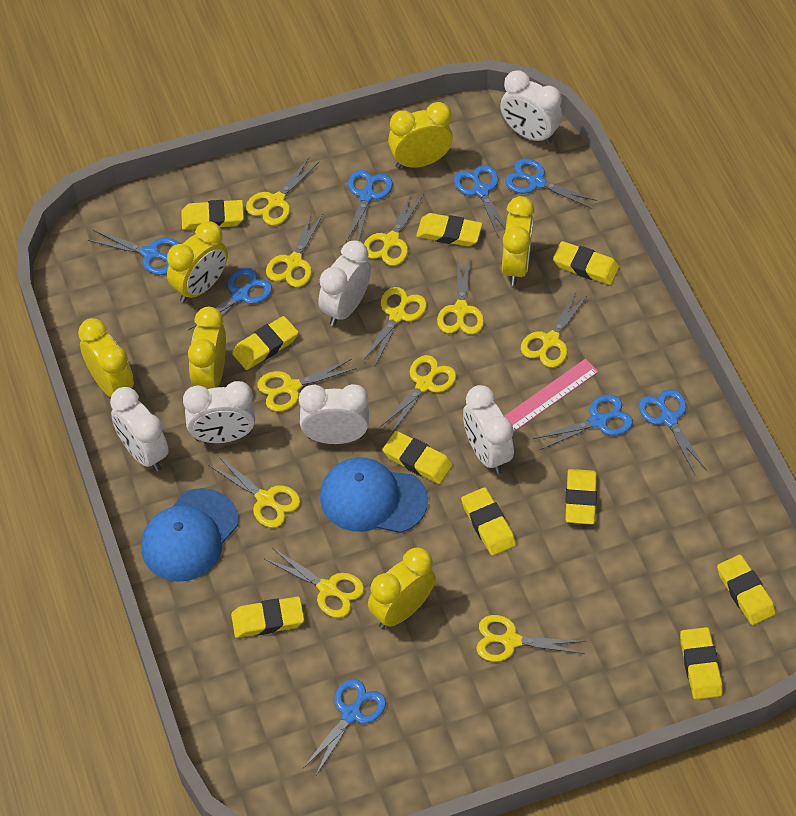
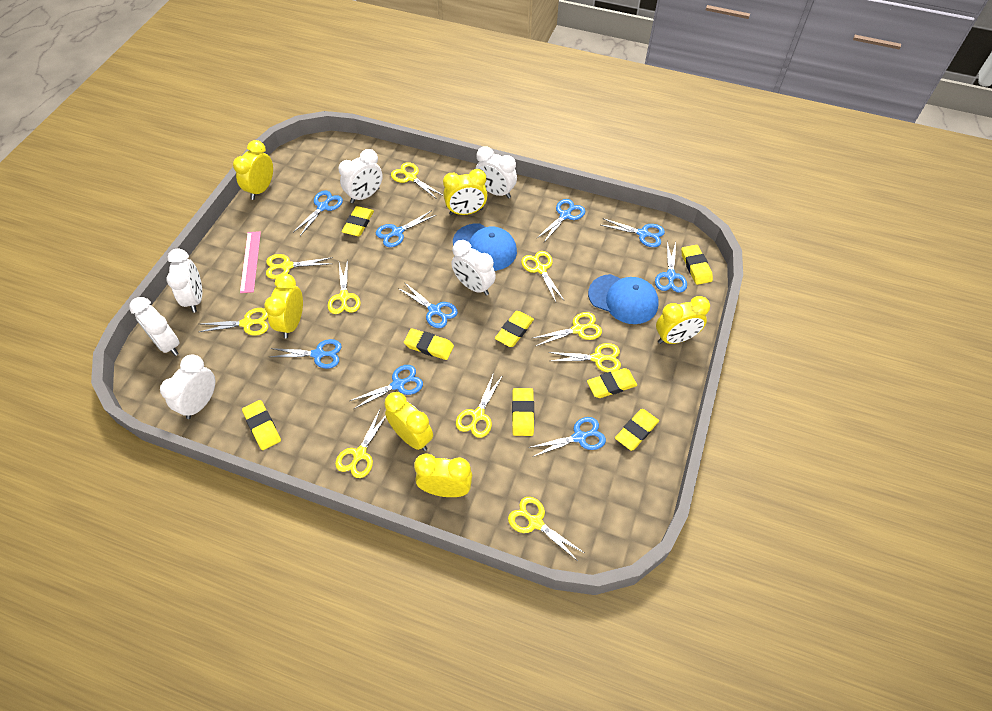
blue scissors: 8 -> 9
yellow eraser: 10 -> 8
yellow scissors: 11 -> 10

